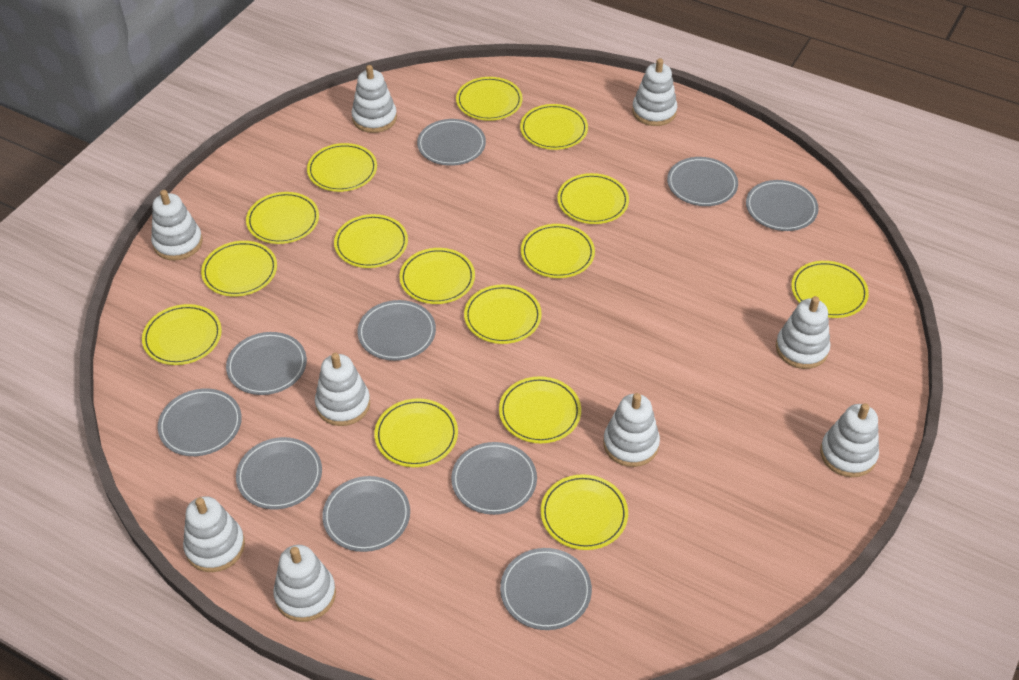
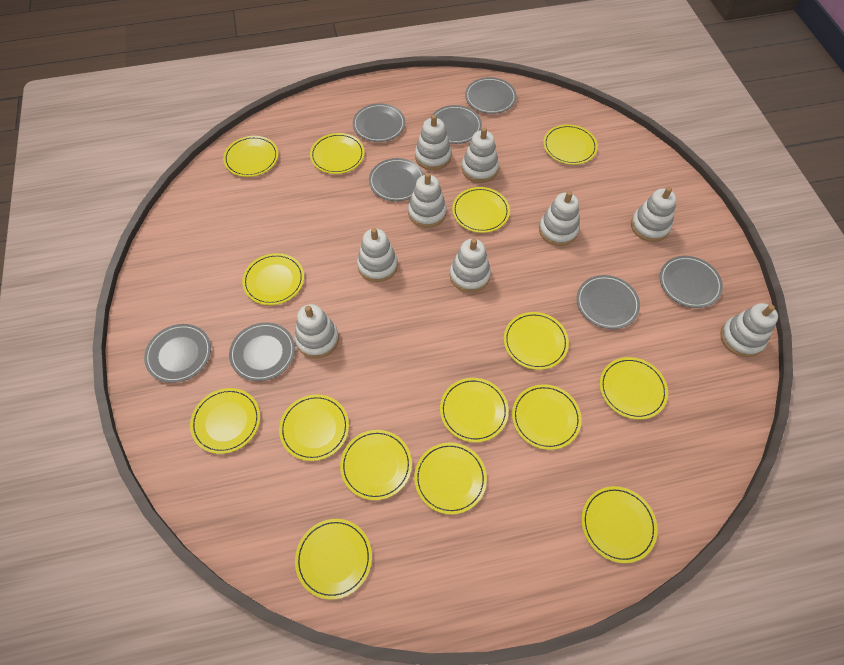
grey plate: 10 -> 8

